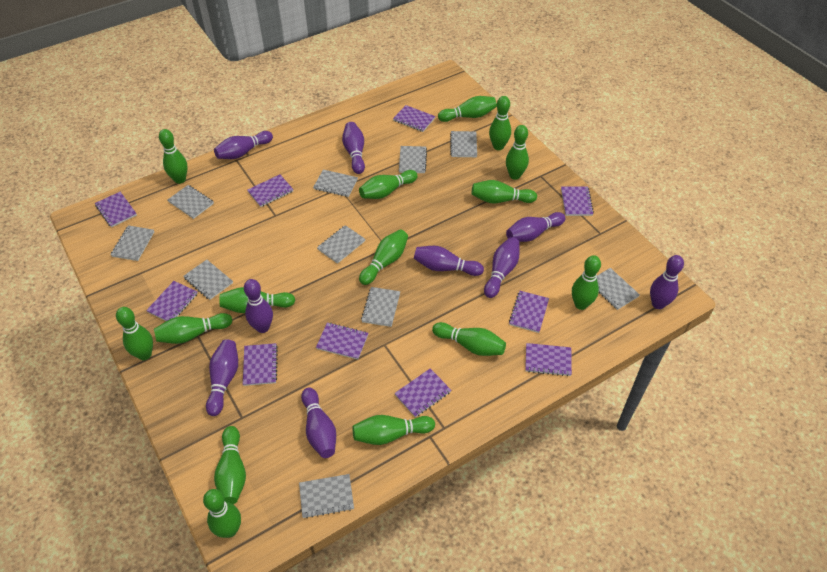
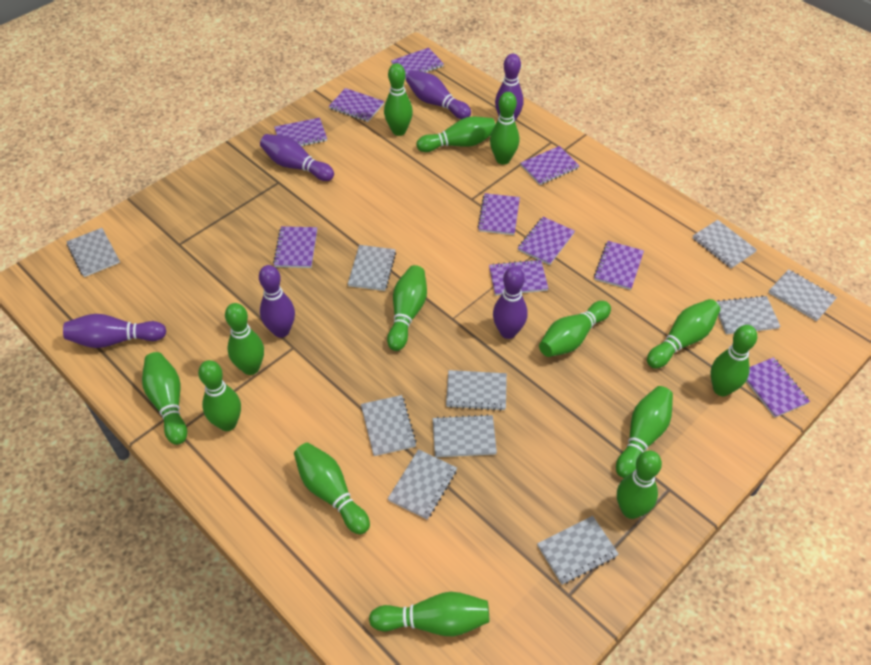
green bowling pin: 15 -> 14
purple bowling pin: 9 -> 6

